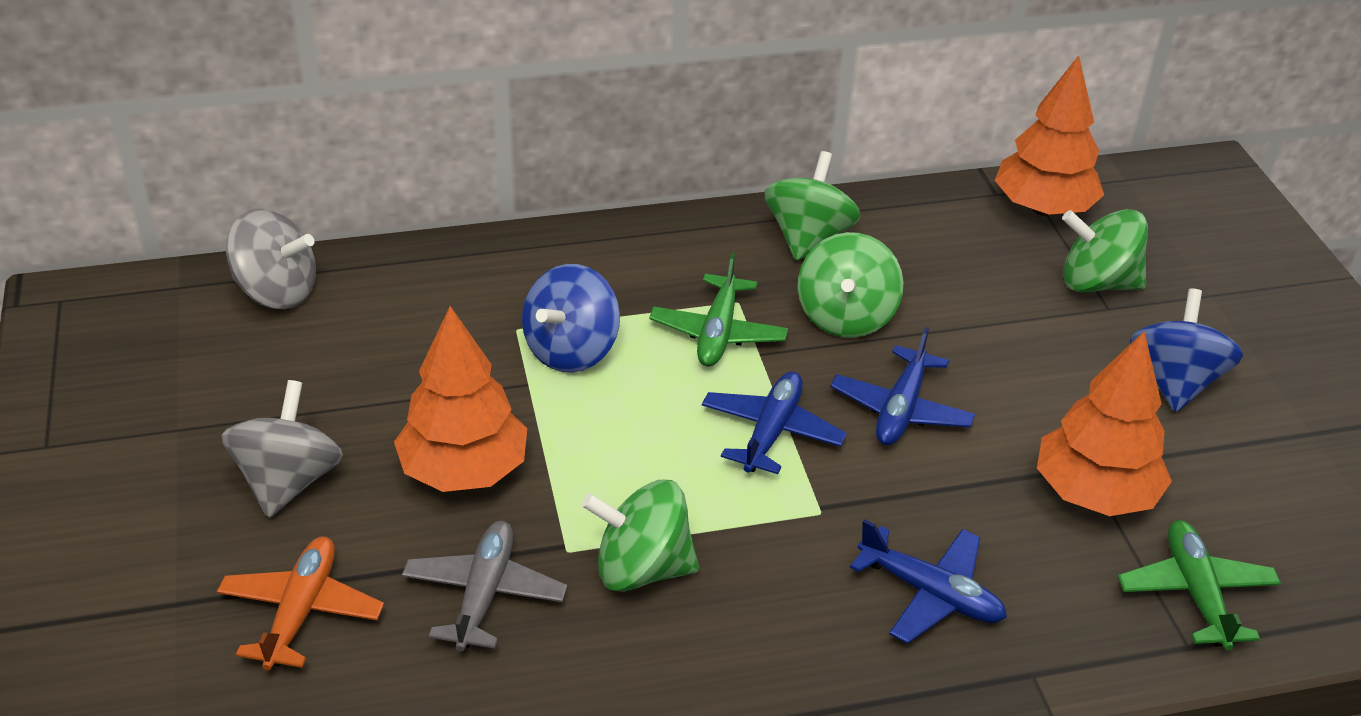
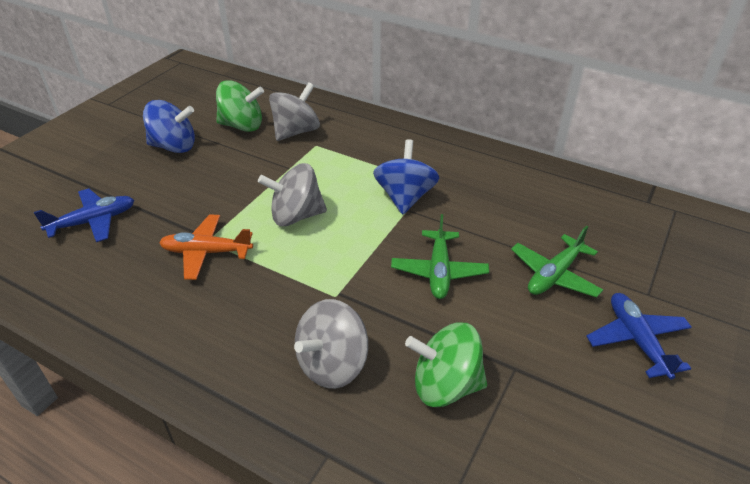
blue plane: 3 -> 2
green spinning top: 4 -> 2
grey plane: 1 -> 0
grey spinning top: 2 -> 3
orange tree: 3 -> 0

